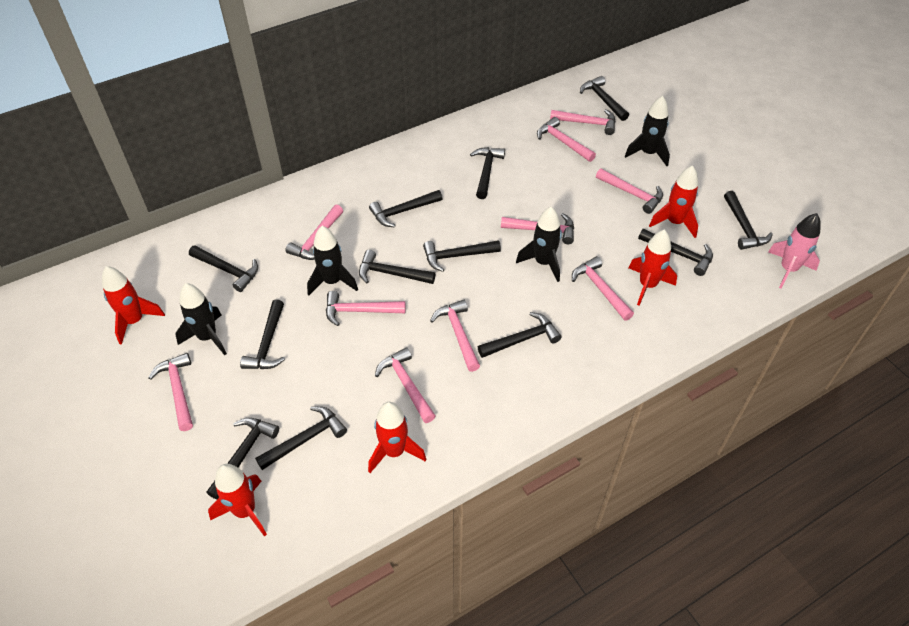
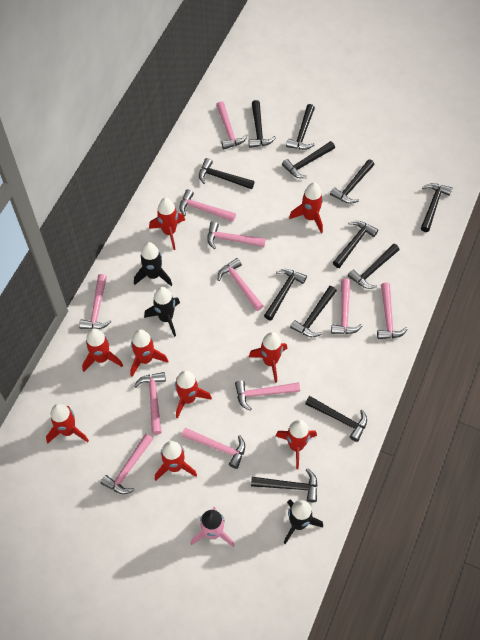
black rocket: 4 -> 3
pink hammer: 10 -> 11
red rocket: 5 -> 9

